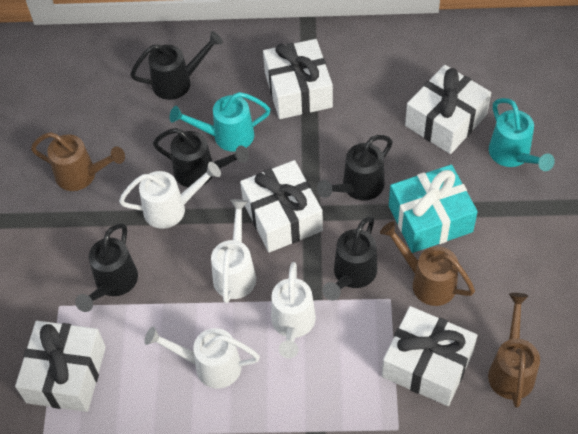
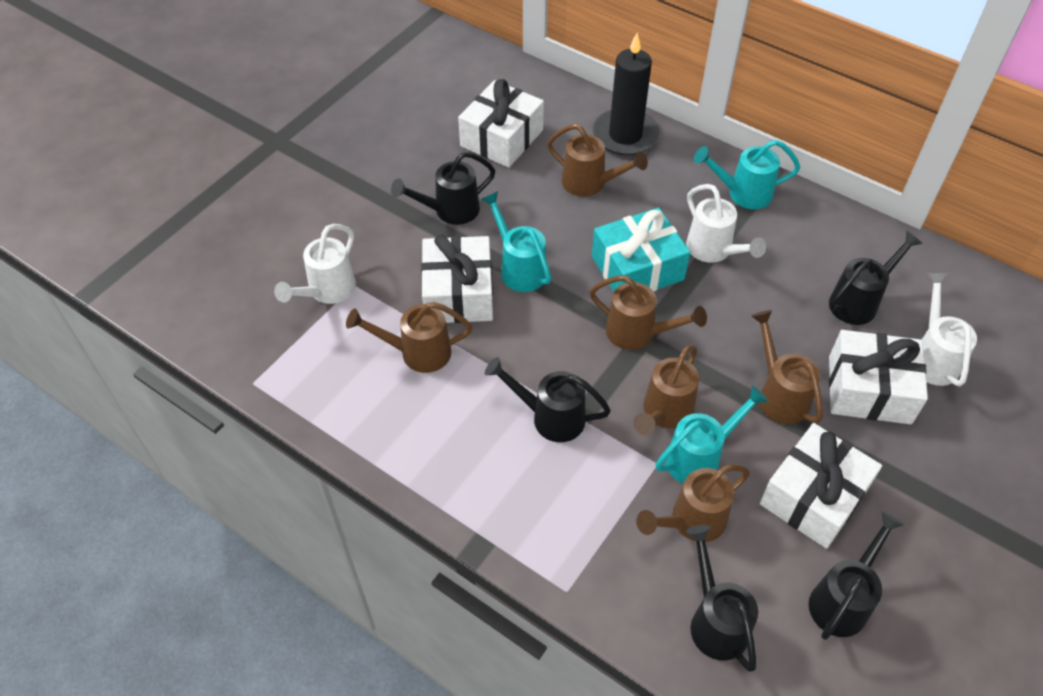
black candle: 0 -> 1
brown watering can: 3 -> 6
turquoise watering can: 2 -> 3
white gift: 5 -> 4
white watering can: 4 -> 3

